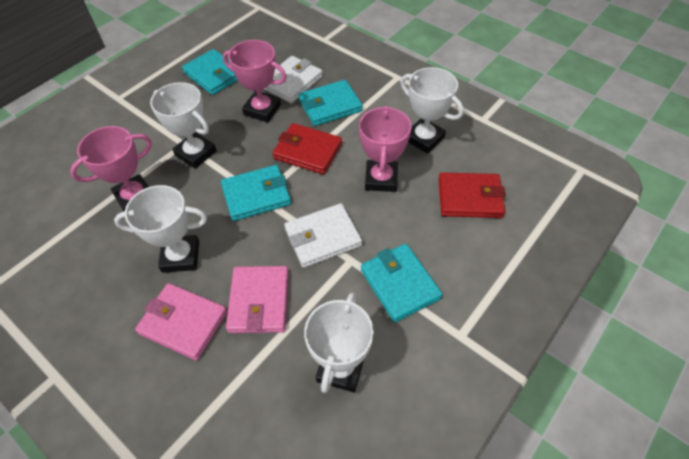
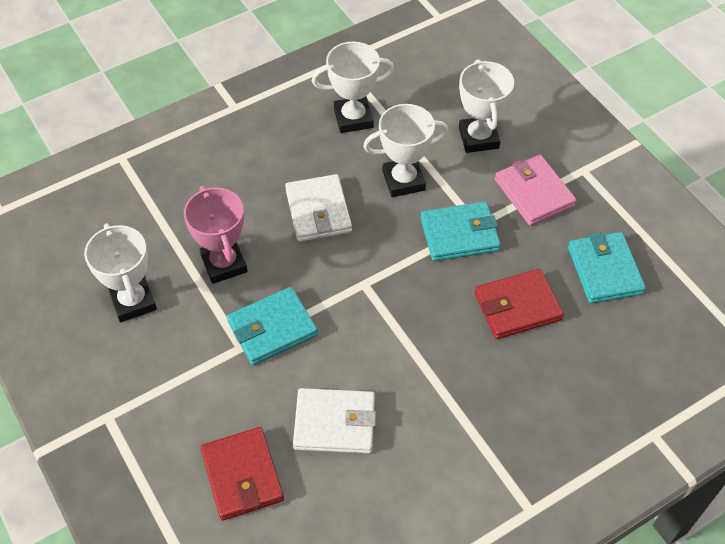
pink trophy: 3 -> 1
pink wallet: 2 -> 1
turquoise wallet: 4 -> 3

